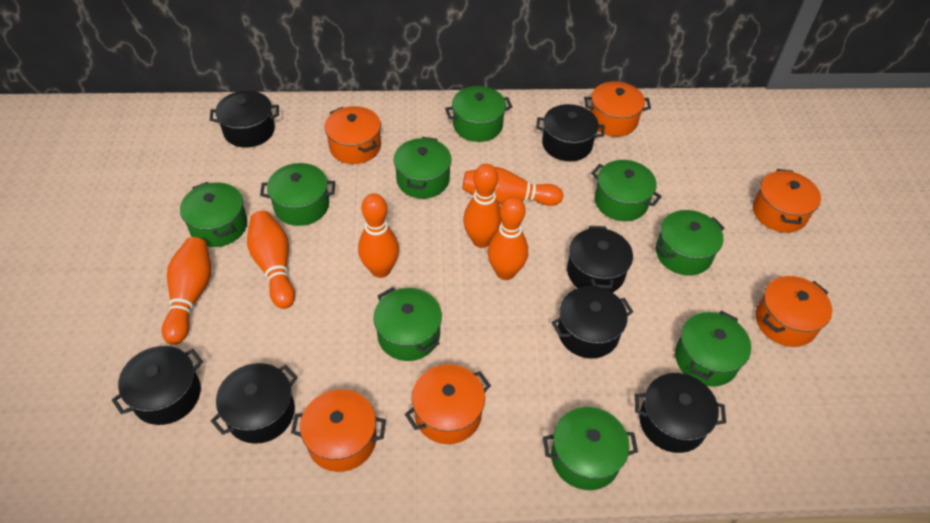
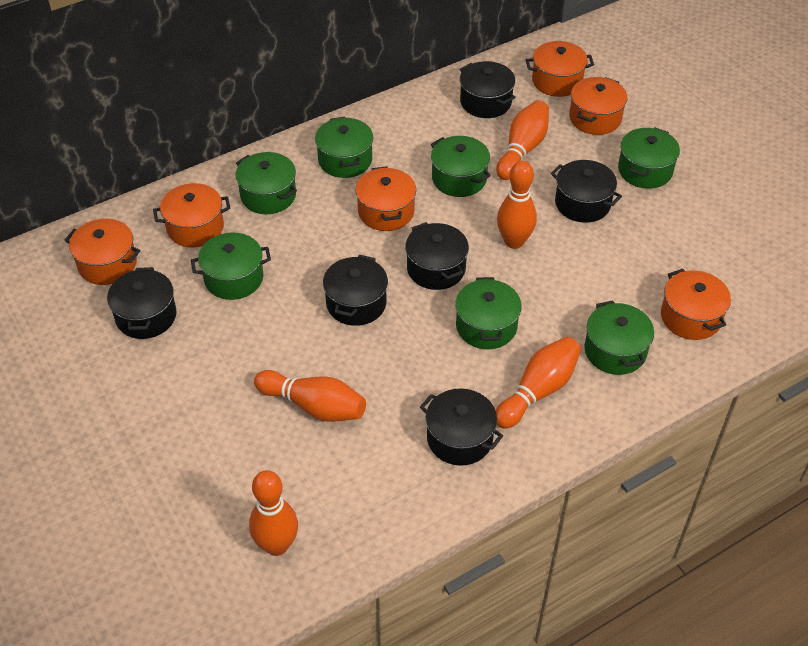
black pot: 7 -> 6
green pot: 9 -> 7
orange bowling pin: 6 -> 5

